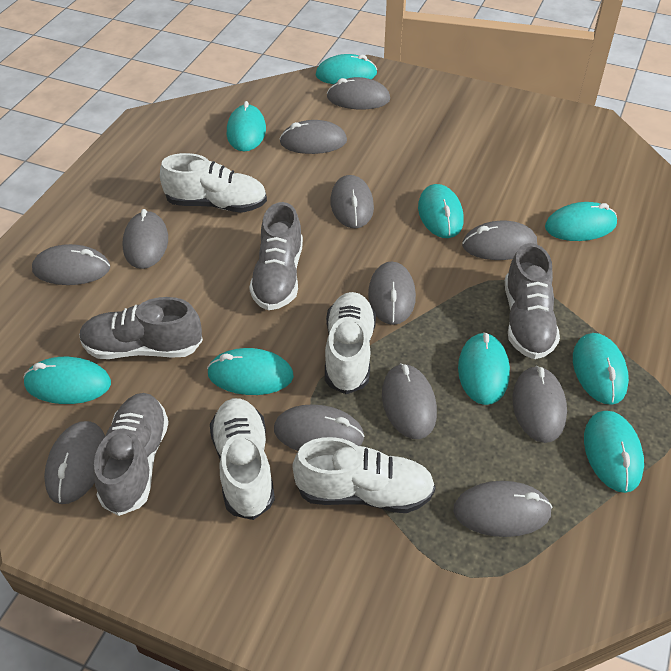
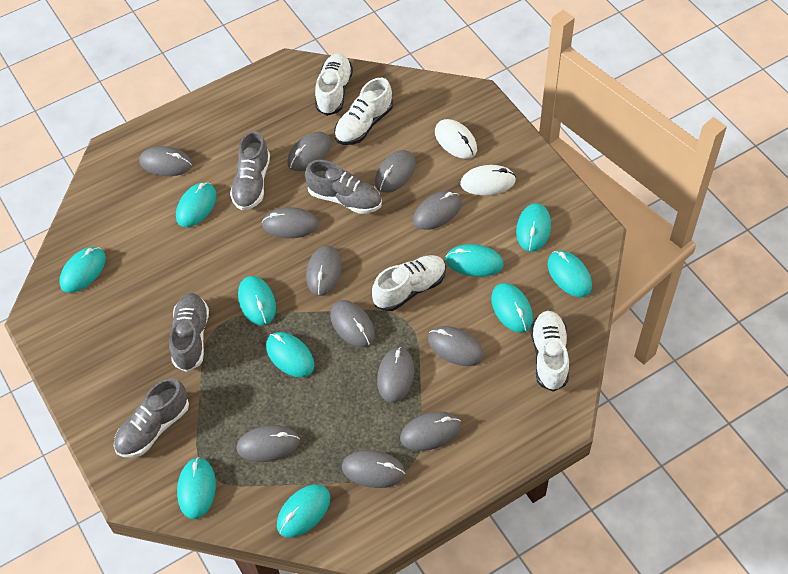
turquoise mouse: 9 -> 10
white mouse: 0 -> 2

